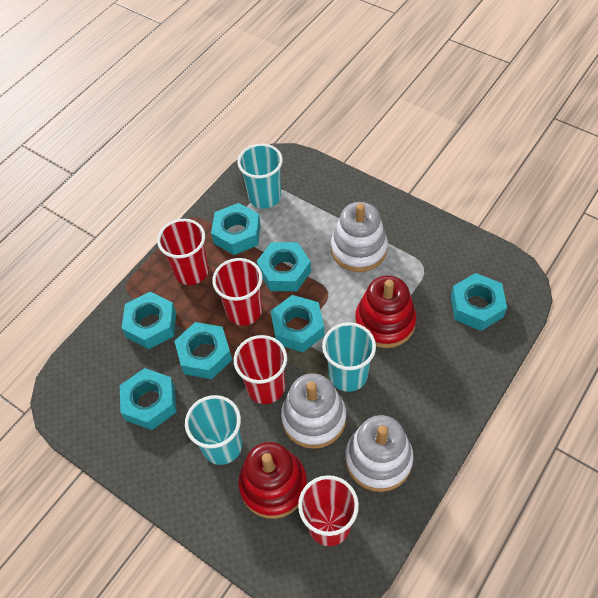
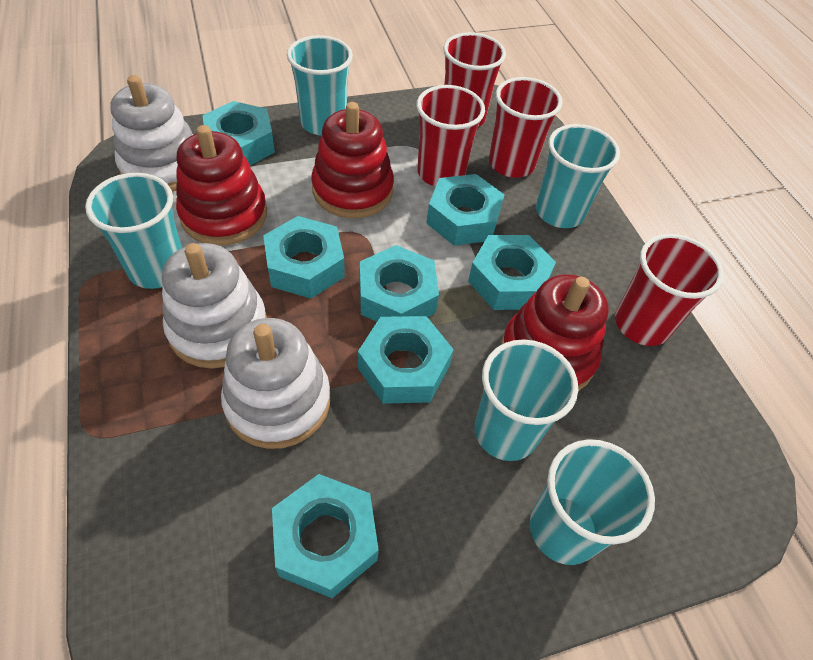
red stacking toy: 2 -> 3
turquoise cup: 3 -> 5

